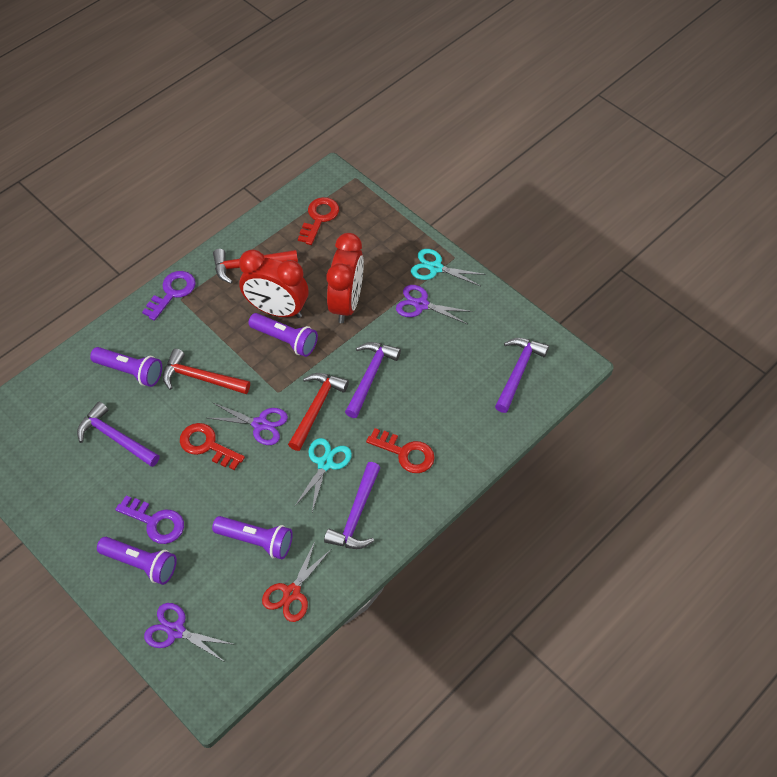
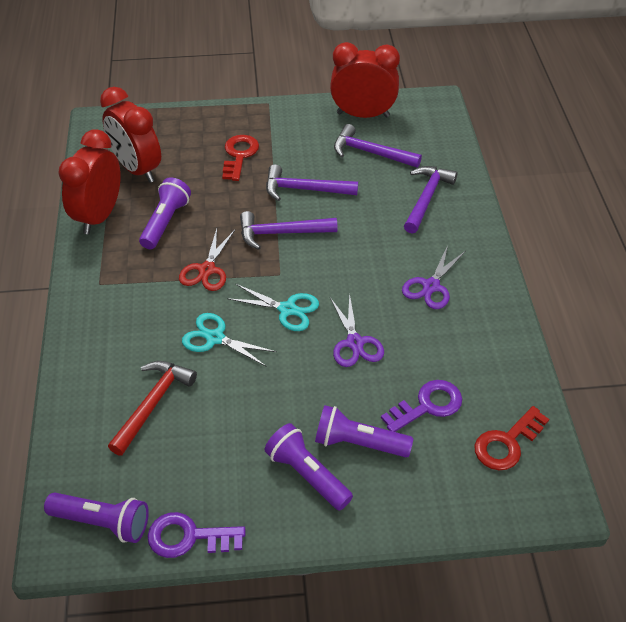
purple scissors: 3 -> 2
red clock: 2 -> 3
red hammer: 3 -> 1
red key: 3 -> 2

